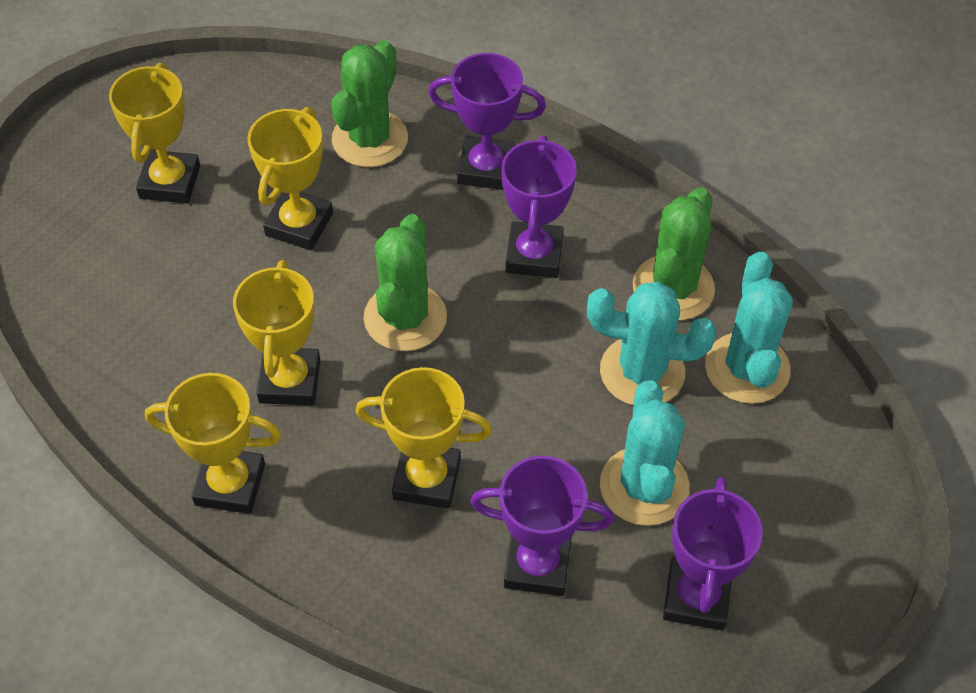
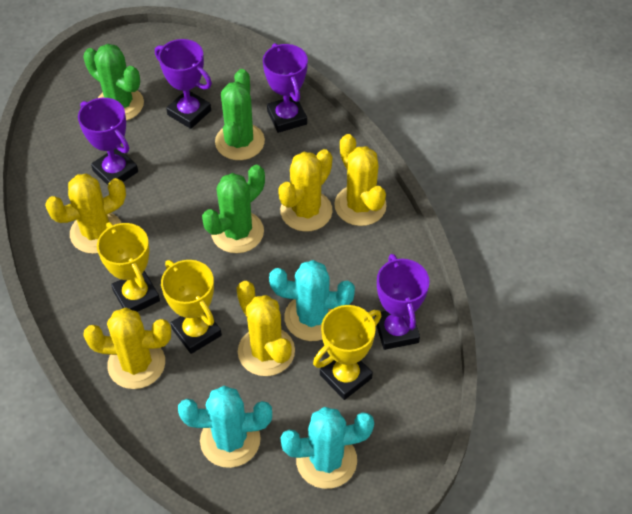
yellow cactus: 0 -> 5
yellow trophy: 5 -> 3

